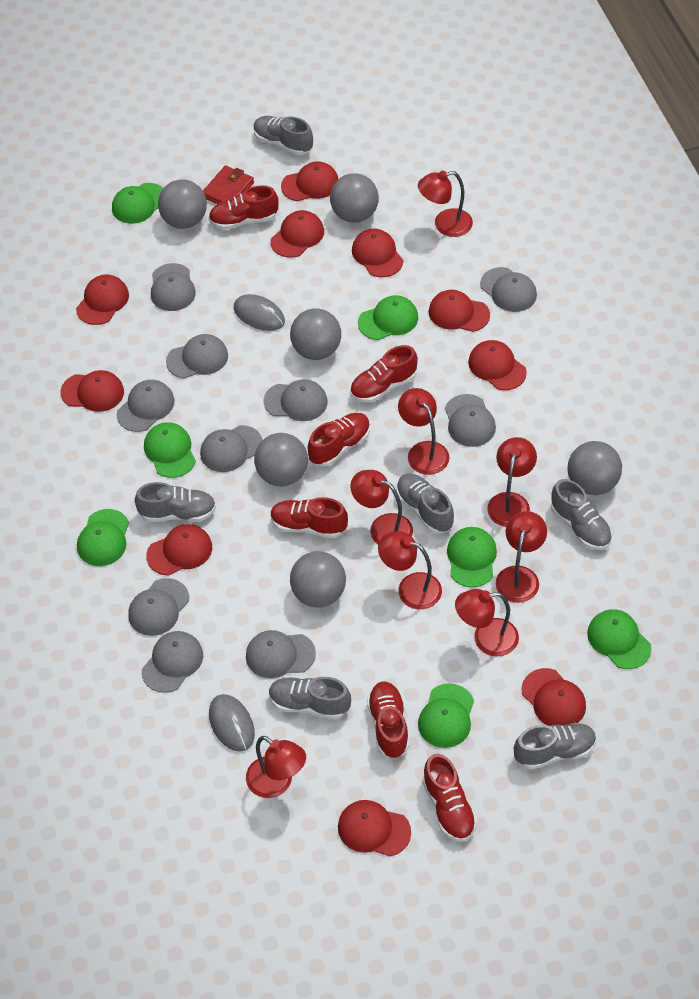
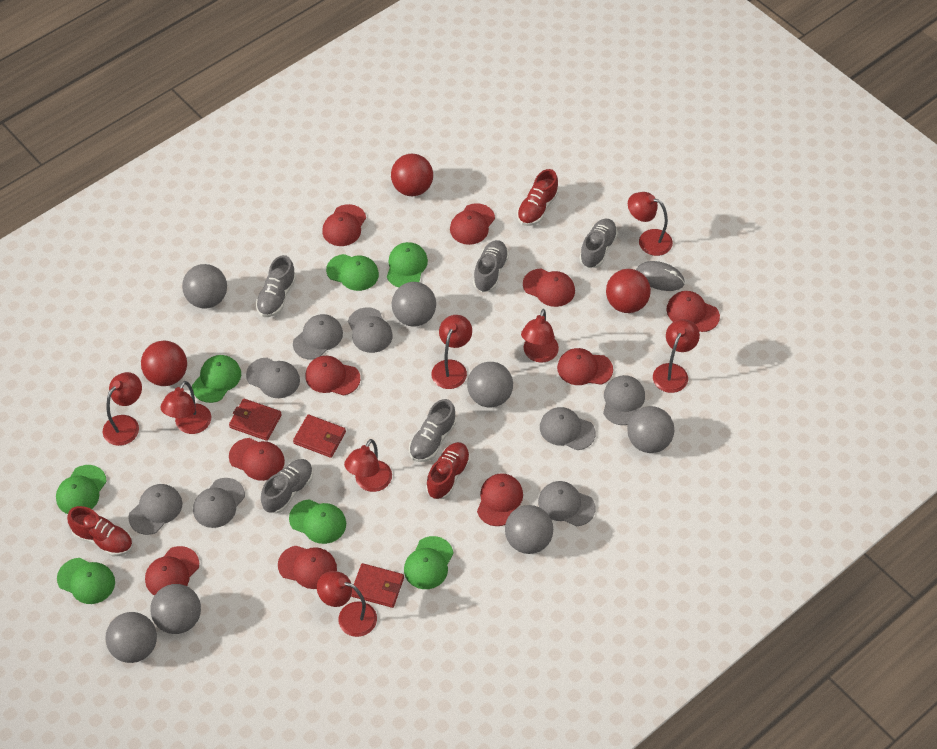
grey ball: 6 -> 7
grey cap: 10 -> 8
grey mouse: 2 -> 1
grey shoe: 6 -> 5
red ball: 0 -> 3
red shoe: 6 -> 3
red wallet: 1 -> 3

